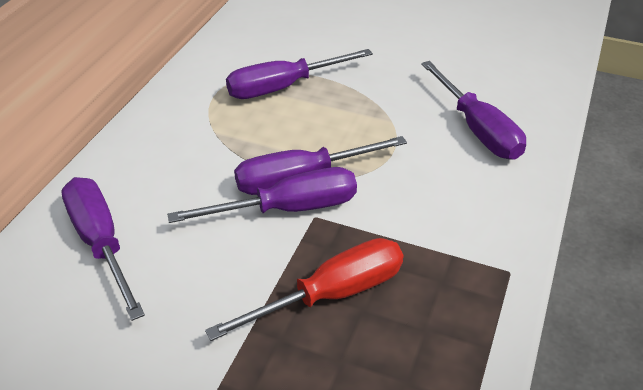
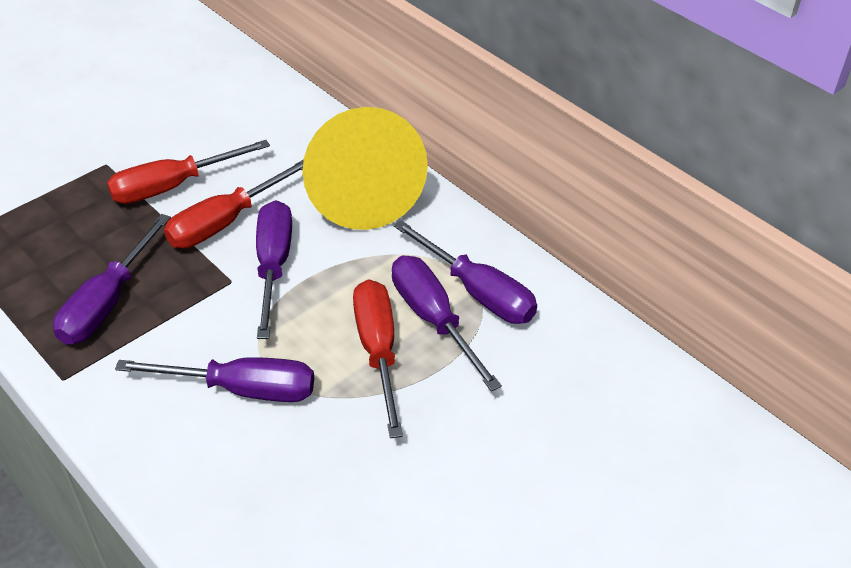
red screwdriver: 1 -> 3
yellow cone: 0 -> 1

